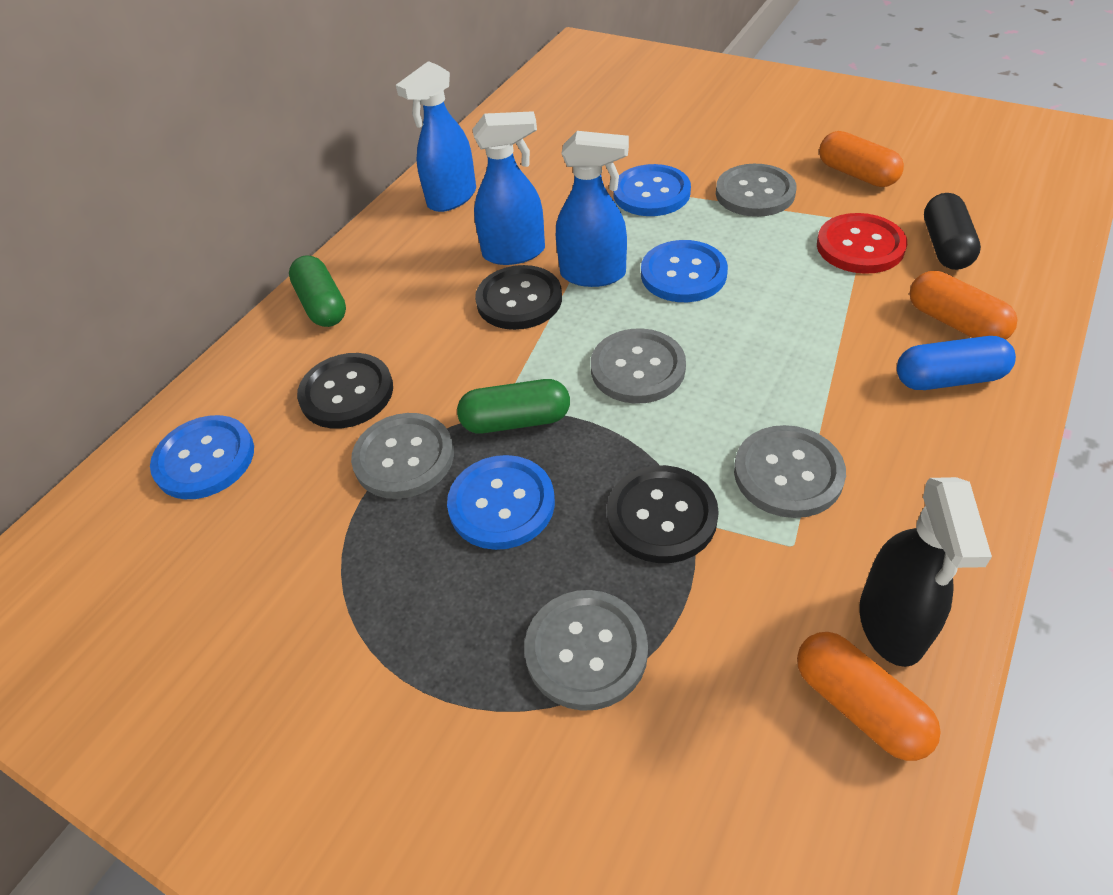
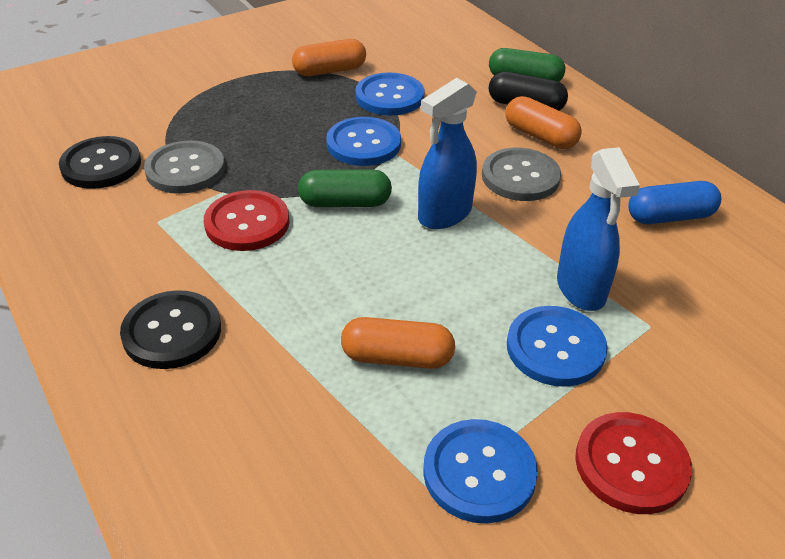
black button: 3 -> 2
black spray bottle: 1 -> 0
blue spray bottle: 3 -> 2
grey button: 5 -> 2
red button: 1 -> 2

